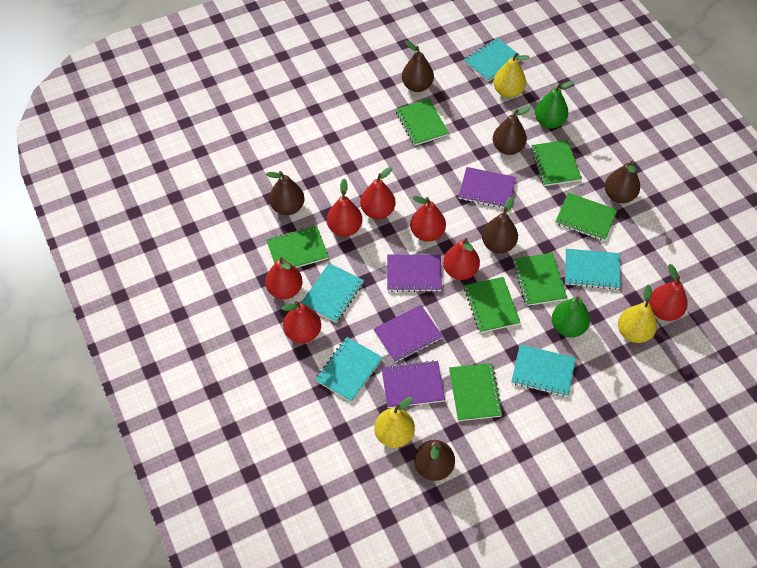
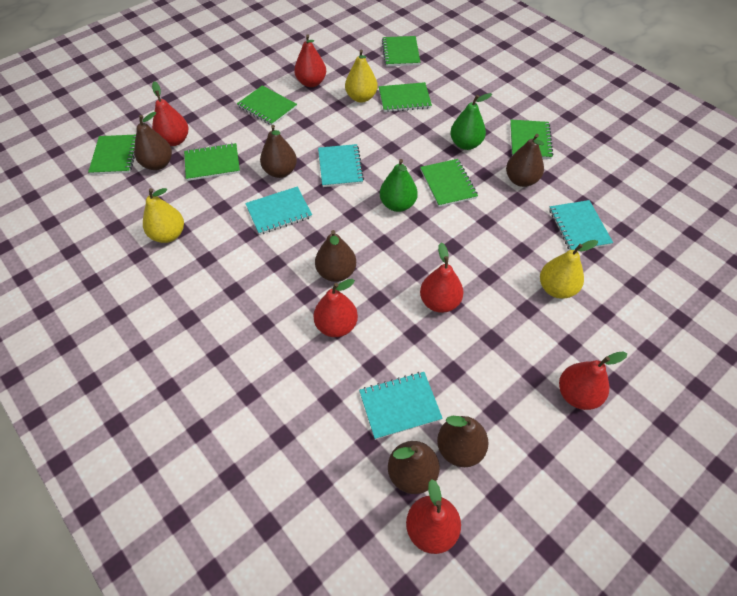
purple notebook: 4 -> 0
red pear: 7 -> 6
turquoise notebook: 5 -> 4

